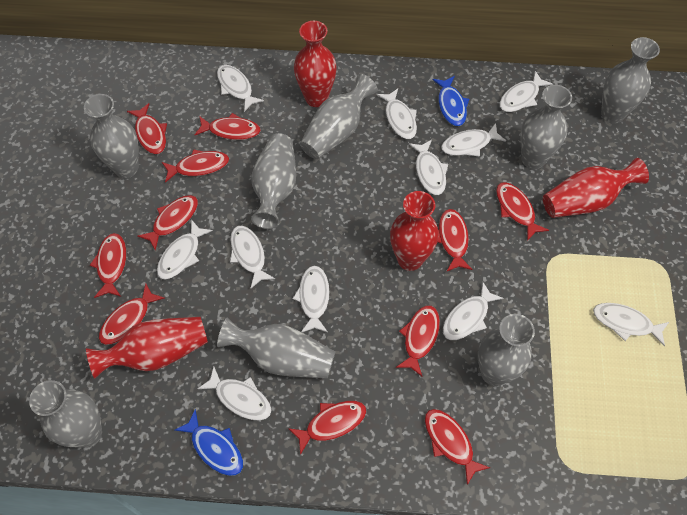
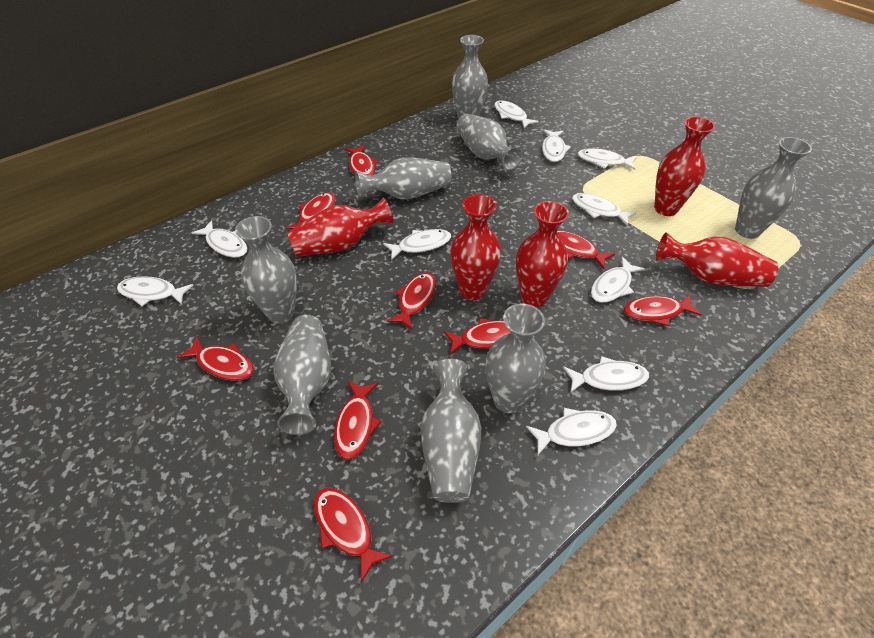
blue fish: 2 -> 0
red fish: 11 -> 9
red vase: 4 -> 5
white fish: 11 -> 10

